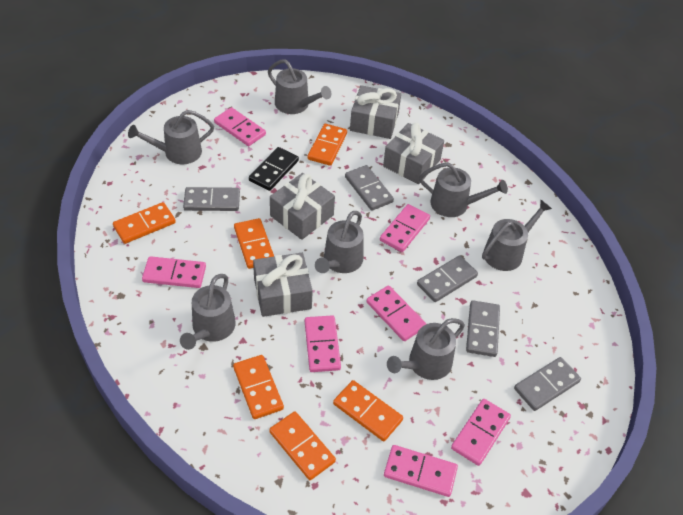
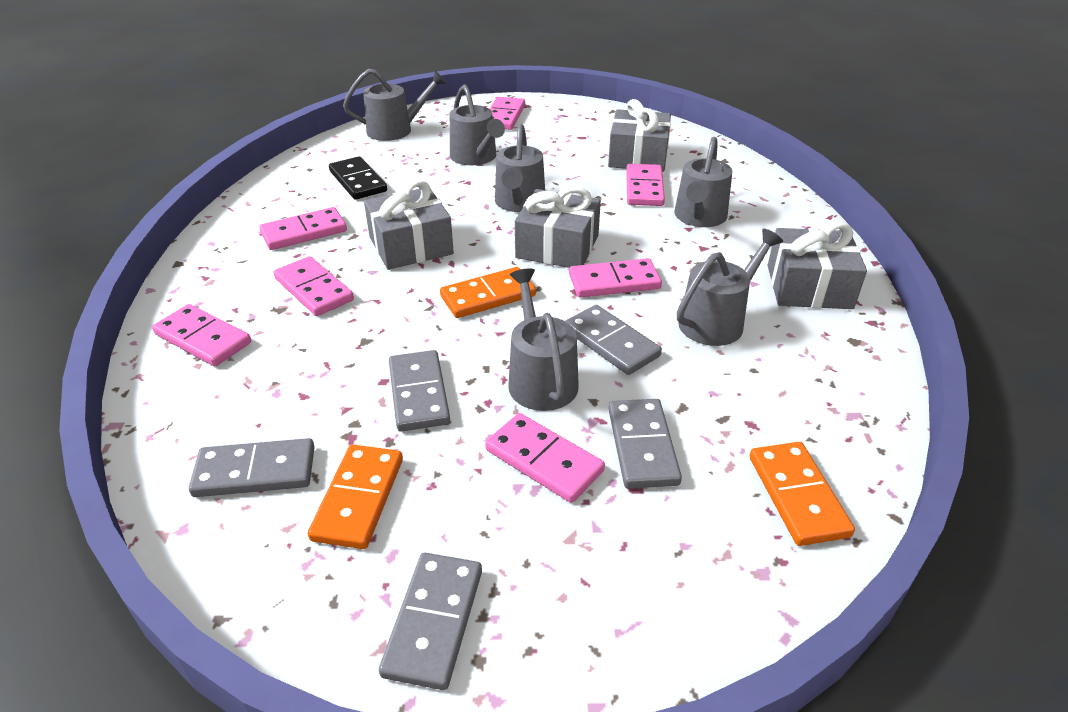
grey watering can: 7 -> 6
orange domino: 6 -> 3

